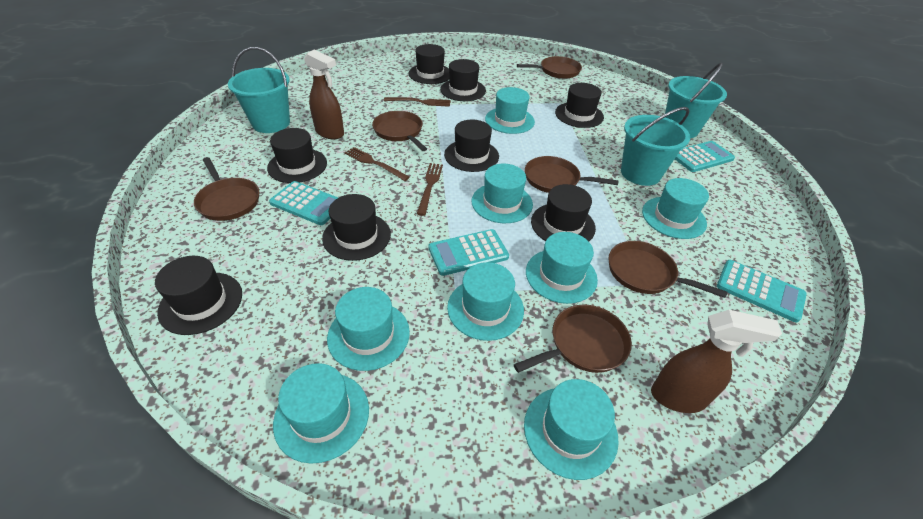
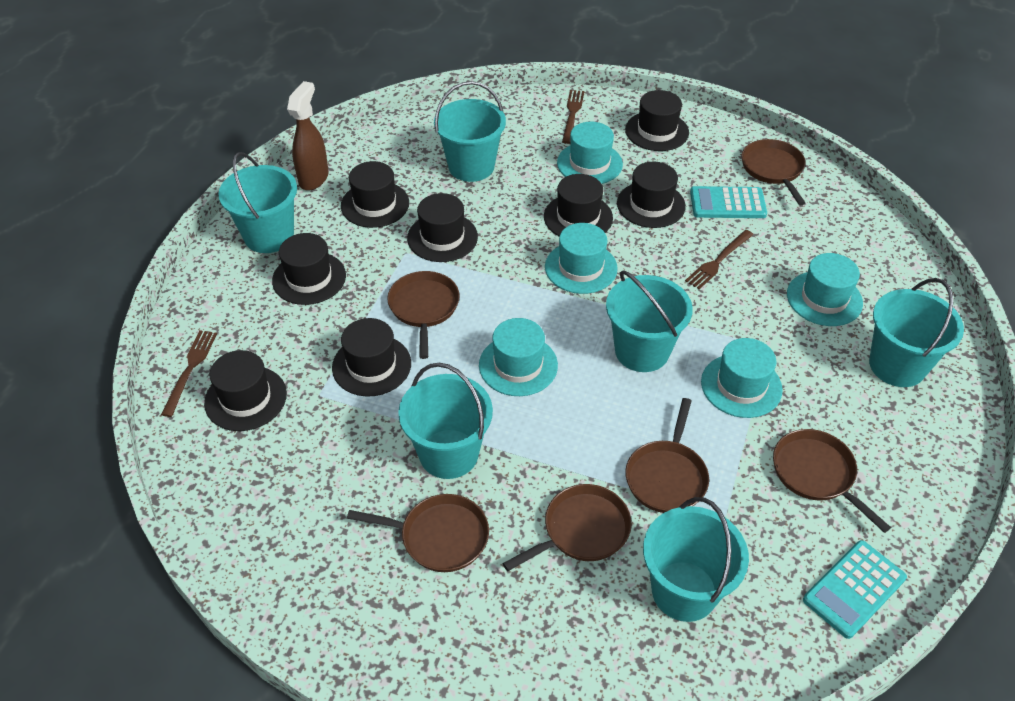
brown spray bottle: 2 -> 1
turquoise bucket: 3 -> 6
turquoise calculator: 4 -> 2
turquoise hat: 8 -> 5

